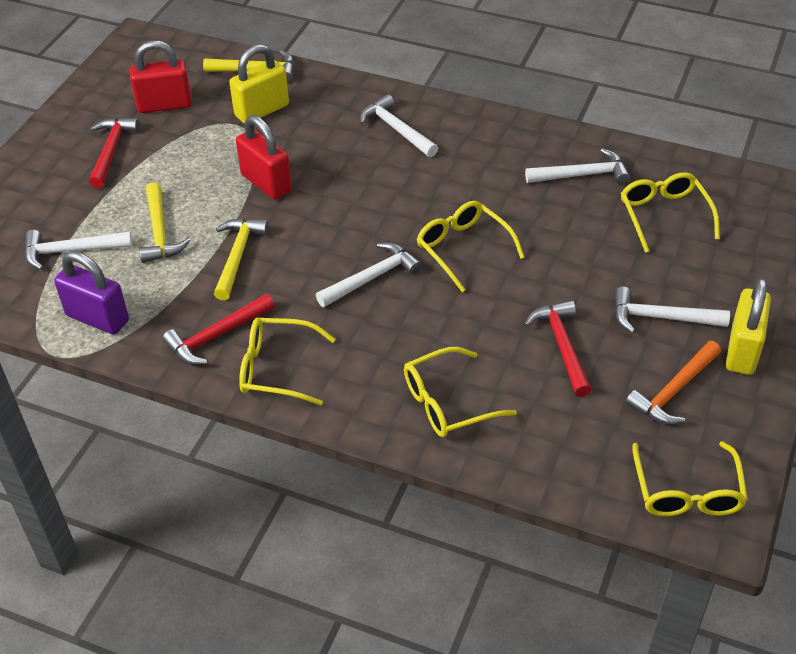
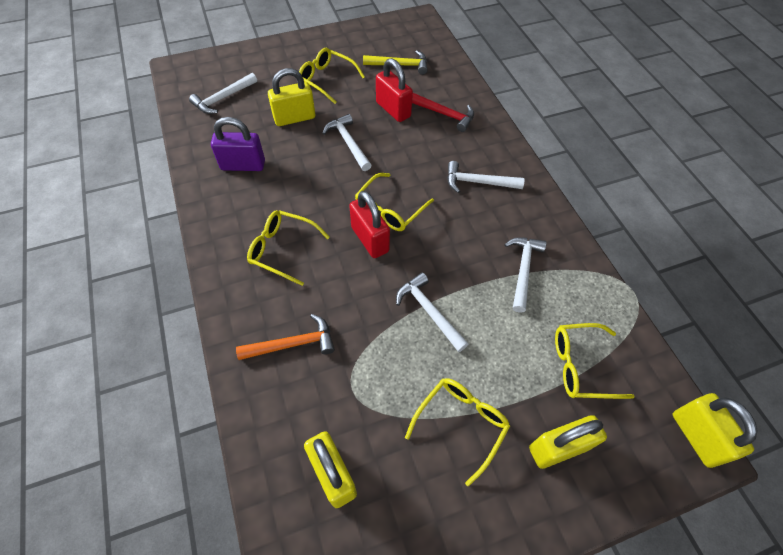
red hammer: 3 -> 1
yellow hammer: 3 -> 1
yellow padlock: 2 -> 4

